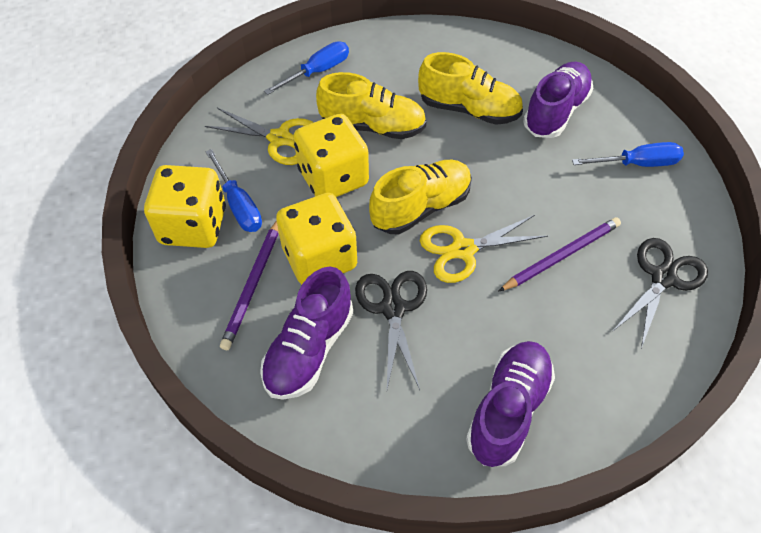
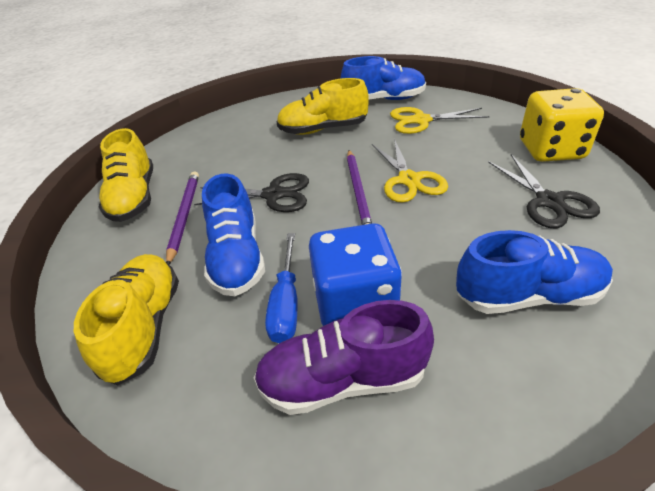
blue dice: 0 -> 1
blue screwdriver: 3 -> 1
blue shoe: 0 -> 3
purple shoe: 3 -> 1
yellow dice: 3 -> 1

